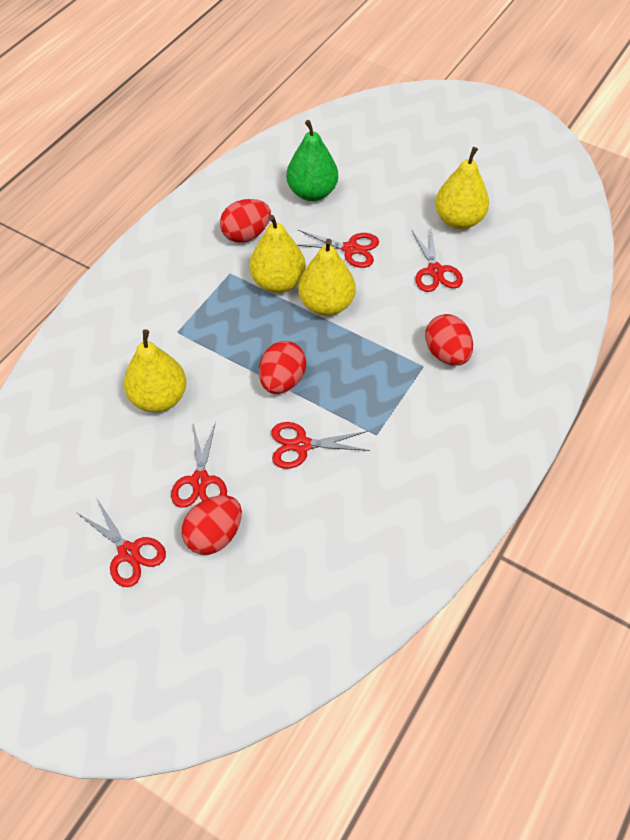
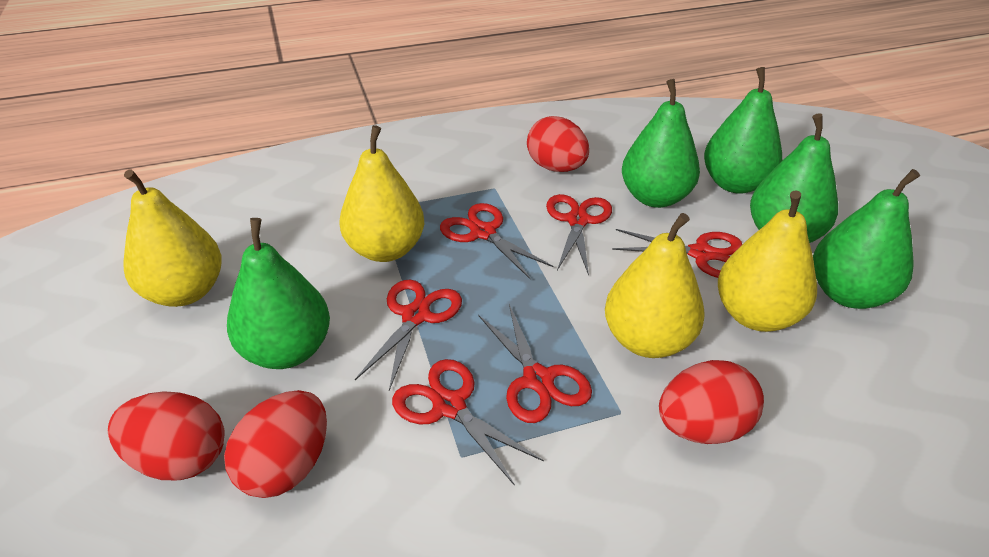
green pear: 1 -> 5
red scissors: 5 -> 6

